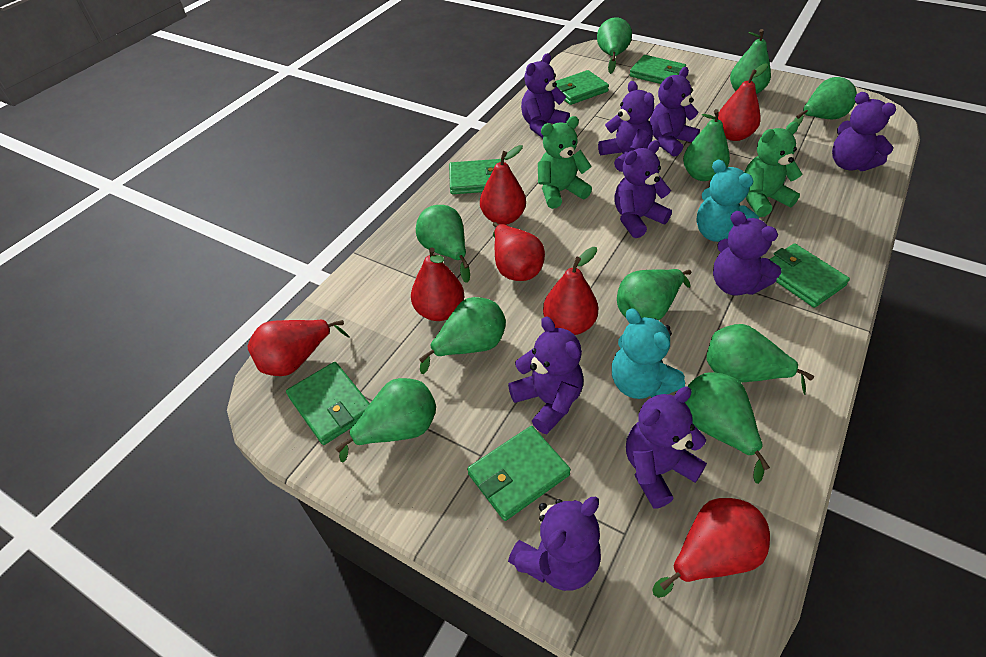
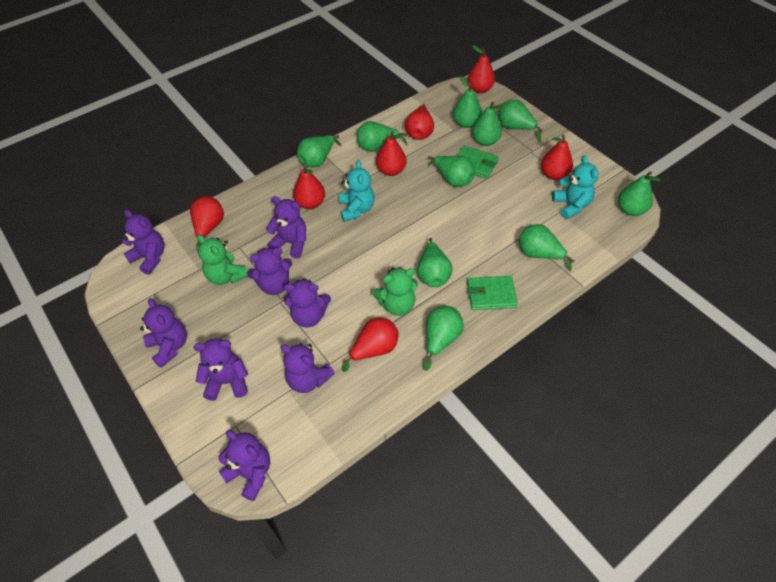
green wallet: 6 -> 2
purple teddy bear: 9 -> 8

